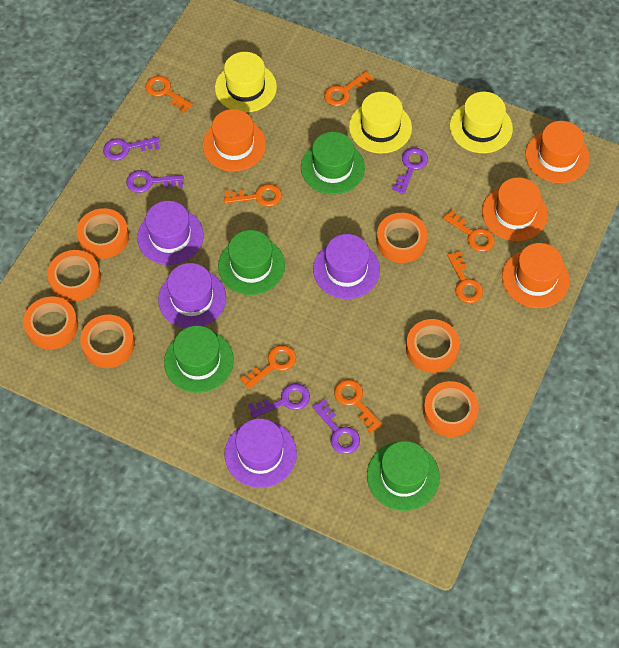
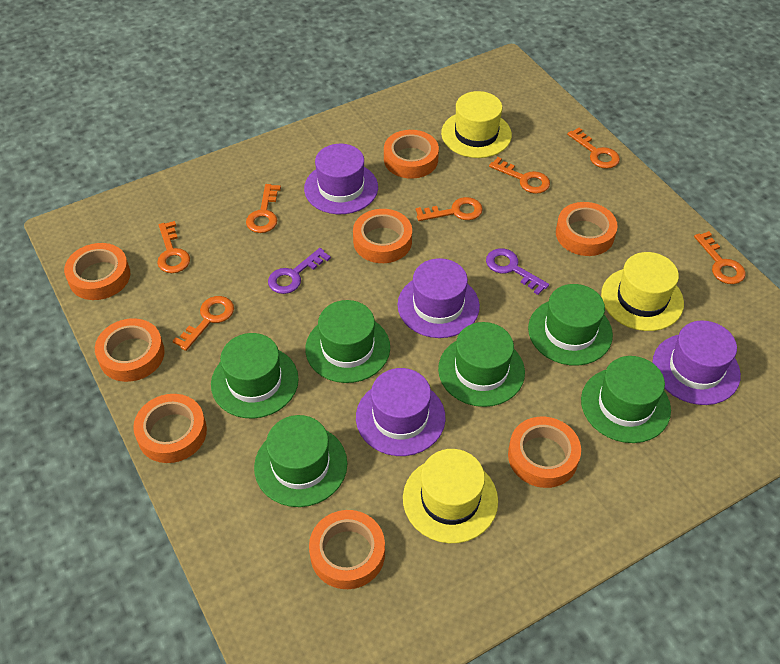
green hat: 4 -> 6
orange hat: 4 -> 0
orange tape: 7 -> 8
purple key: 5 -> 2

